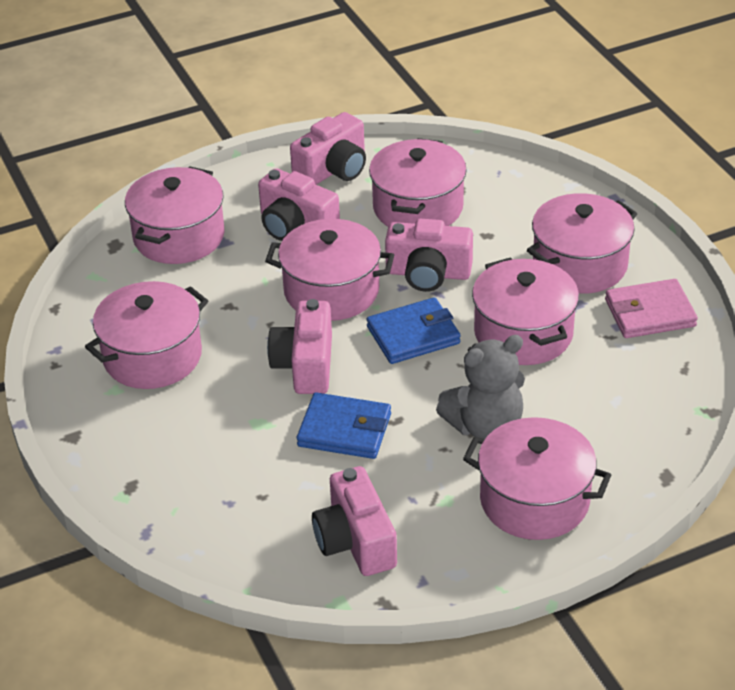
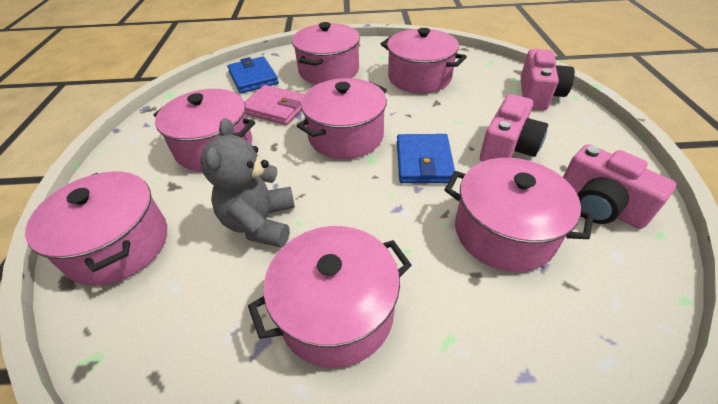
pink camera: 5 -> 3

